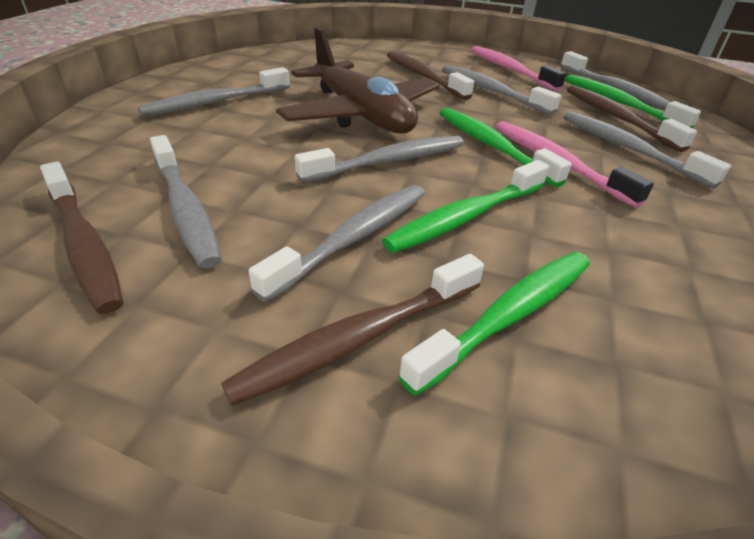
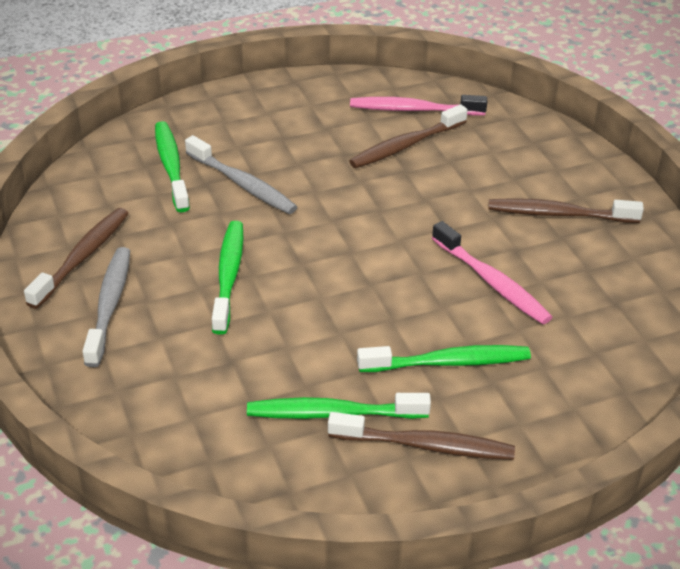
brown plane: 1 -> 0
grey toothbrush: 7 -> 2

